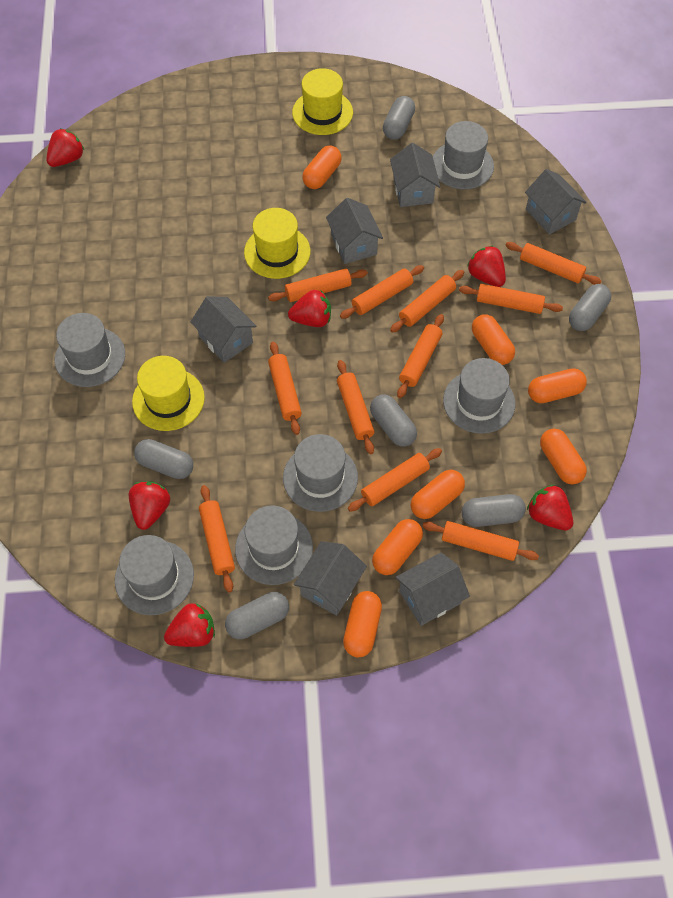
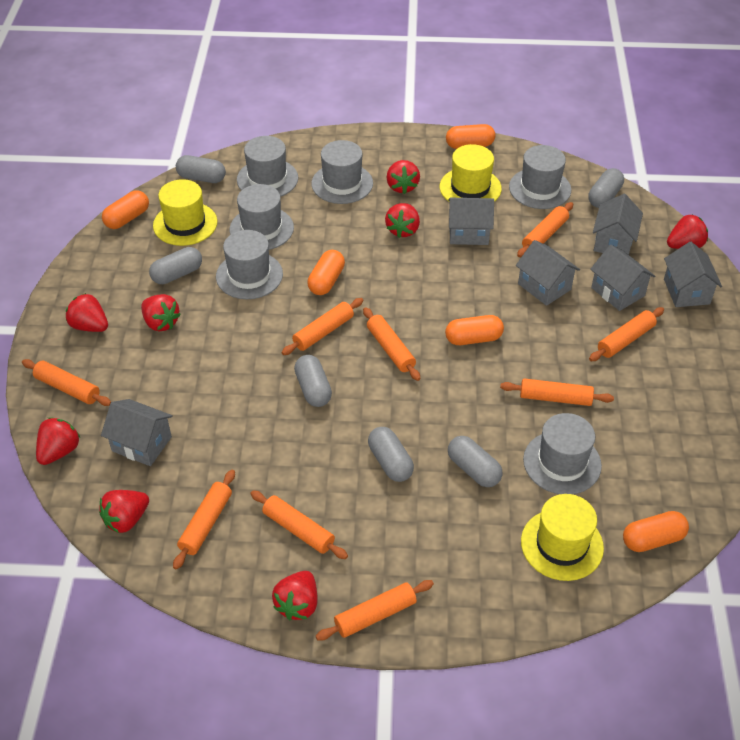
orange capsule: 7 -> 5
orange rolling pin: 11 -> 9
red strawberry: 6 -> 8

